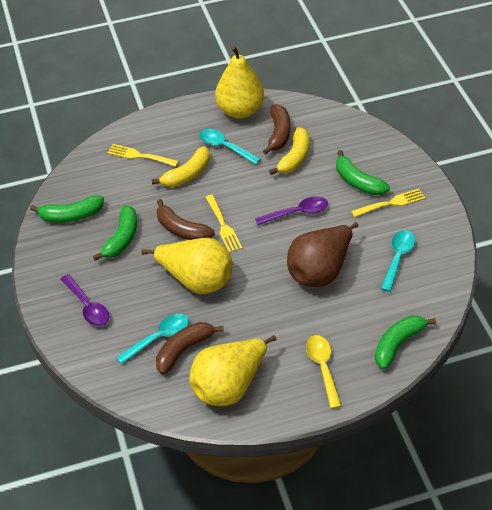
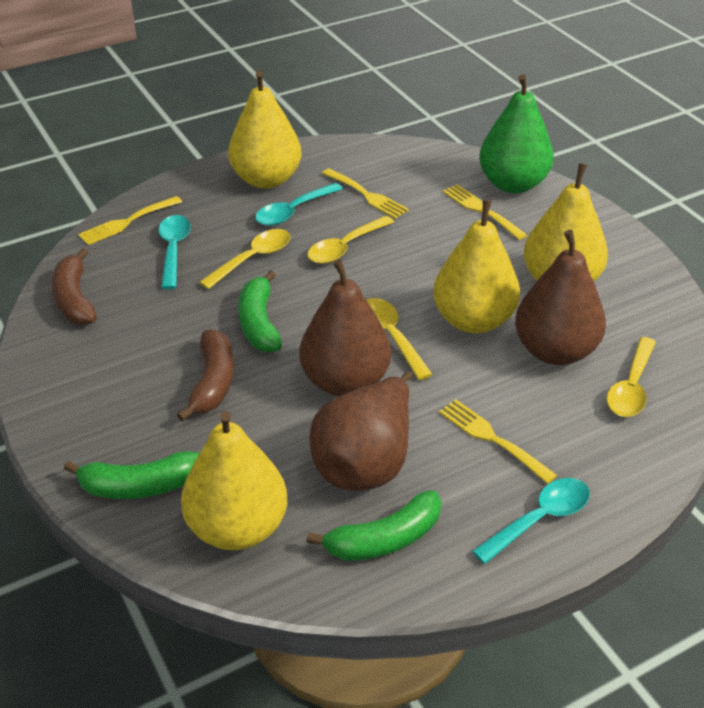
brown banana: 3 -> 2
brown pear: 1 -> 3
green banana: 4 -> 3
green pear: 0 -> 1
purple spoon: 2 -> 0
yellow banana: 2 -> 0
yellow fork: 3 -> 4
yellow pear: 3 -> 4
yellow spoon: 1 -> 4

